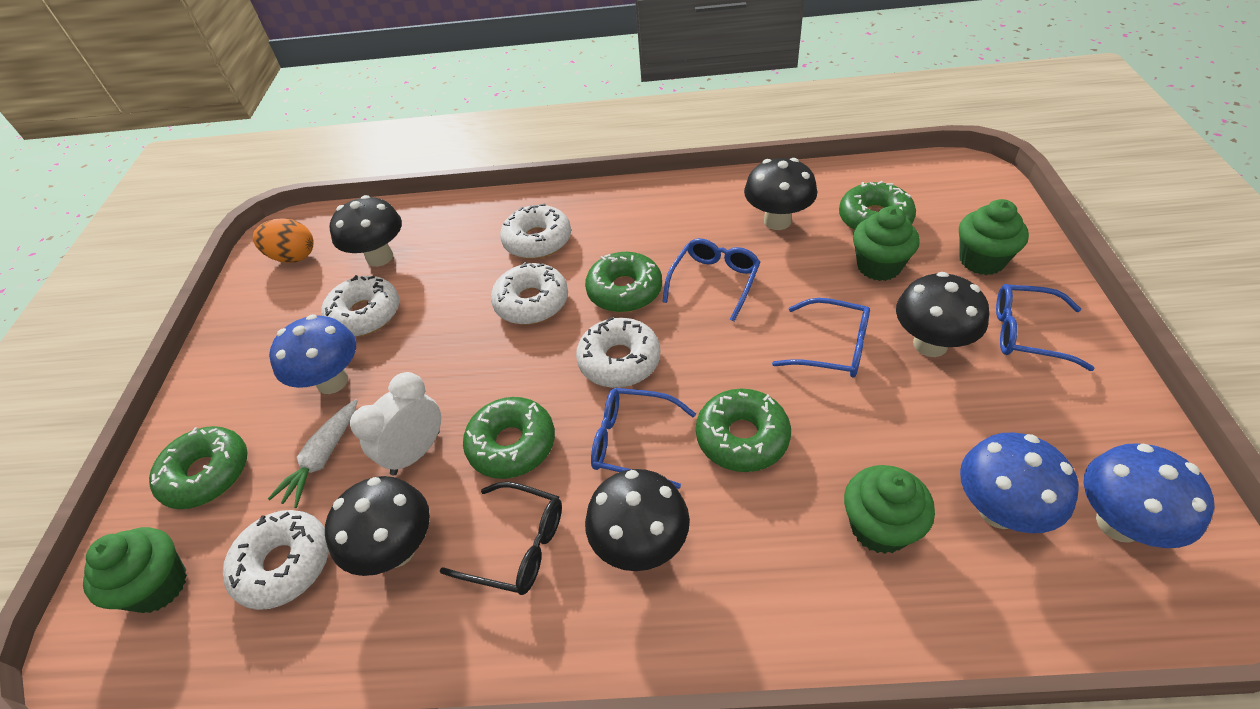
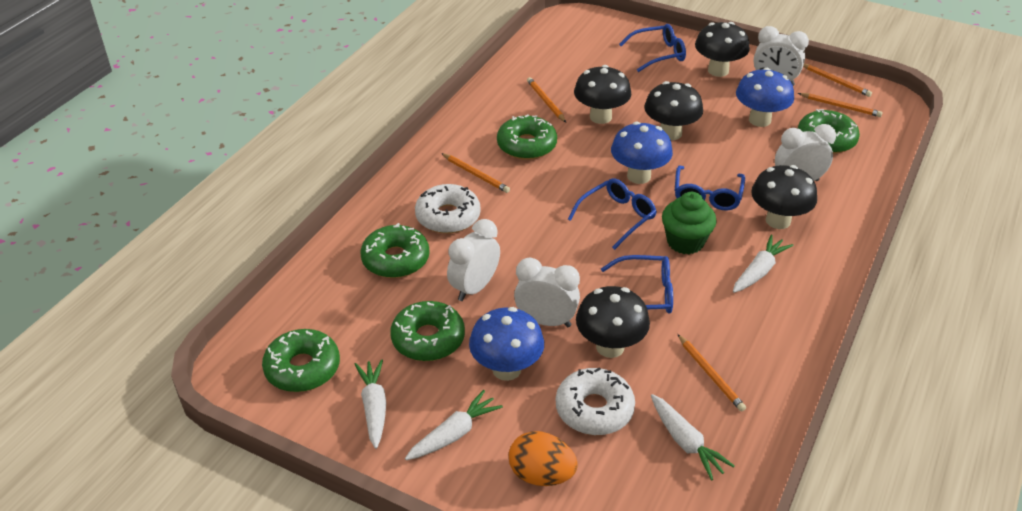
black glasses: 1 -> 0
green cupcake: 4 -> 1
orange pencil: 0 -> 5
white carrot: 1 -> 4
white clock: 1 -> 4
white donut: 5 -> 2

